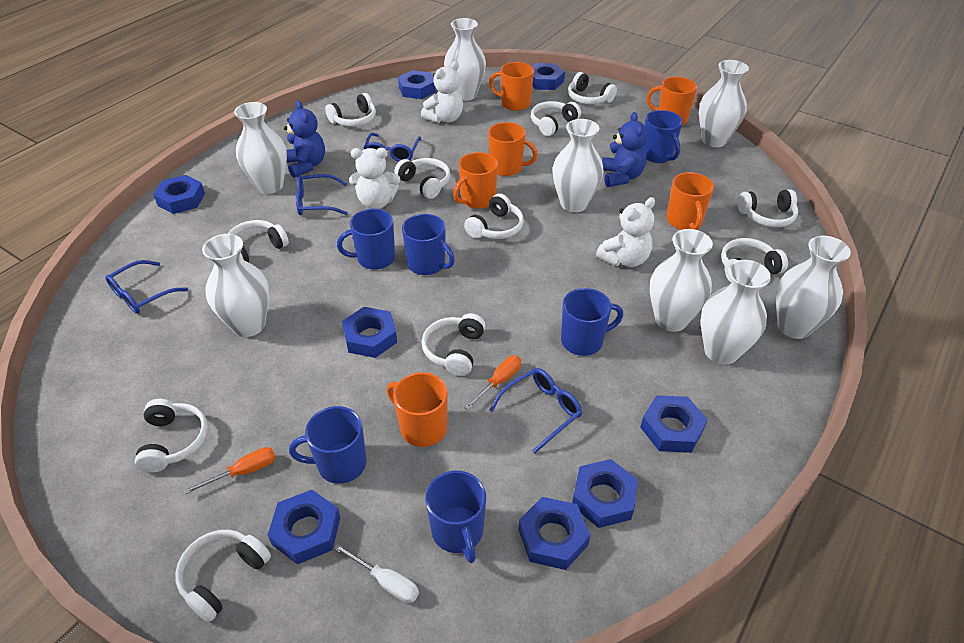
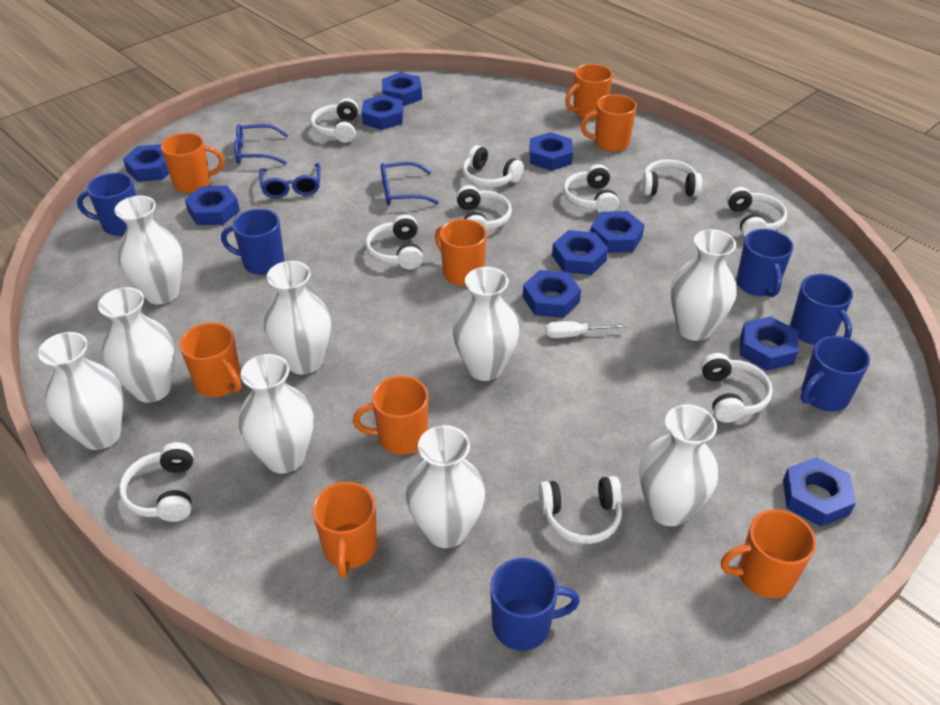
blue glasses: 4 -> 3
blue nut: 8 -> 10
blue teddy bear: 2 -> 0
orange mug: 6 -> 8
orange screwdriver: 2 -> 0
white headphones: 11 -> 10
white teddy bear: 3 -> 0
white vase: 8 -> 9

